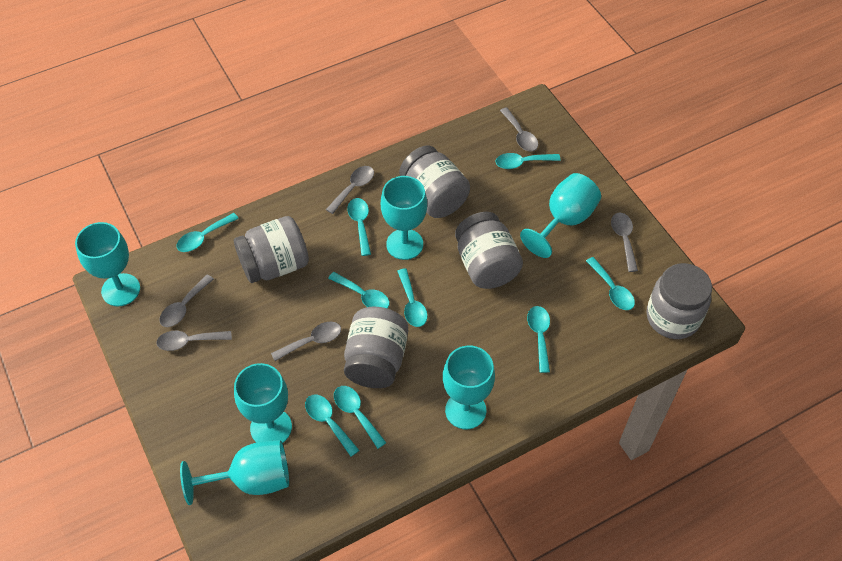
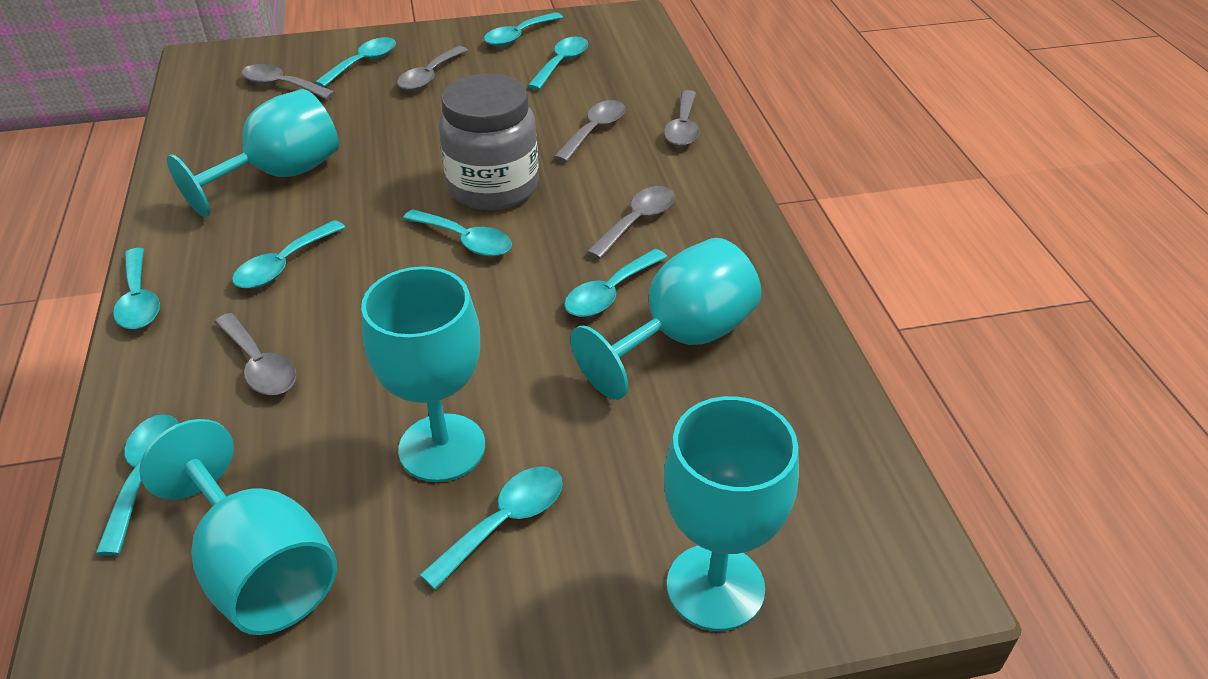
grey jar: 5 -> 1
turquoise goblet: 6 -> 5

